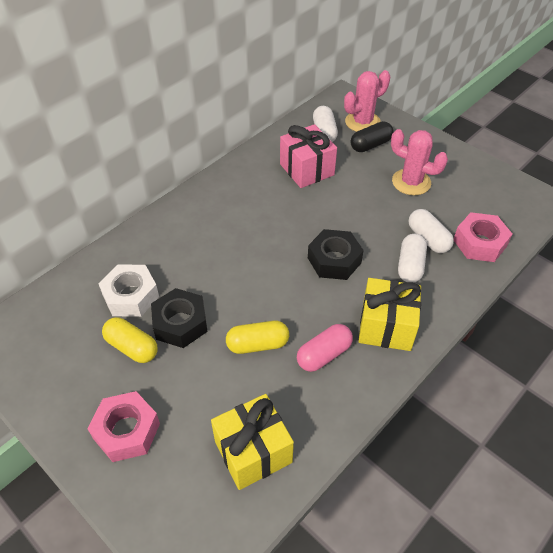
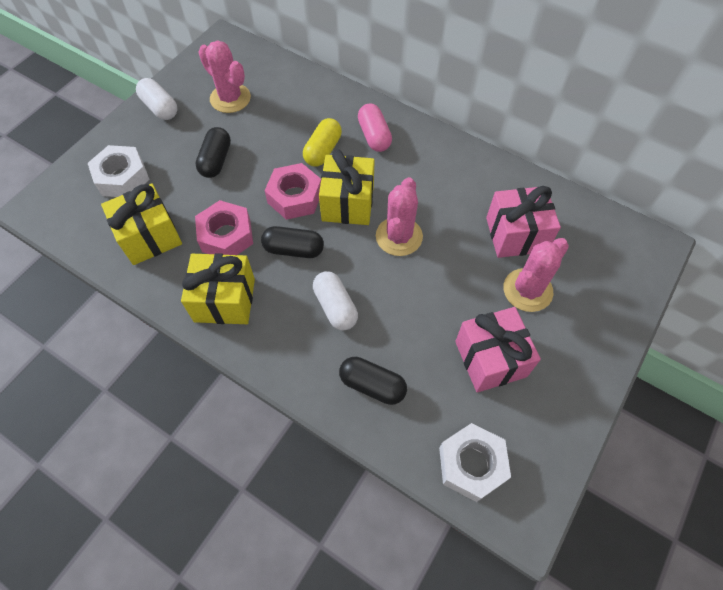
black capsule: 1 -> 3
black nut: 2 -> 0
pink cactus: 2 -> 3
pink gift: 1 -> 2
white capsule: 3 -> 2
white nut: 1 -> 2
yellow capsule: 2 -> 1
yellow gift: 2 -> 3

